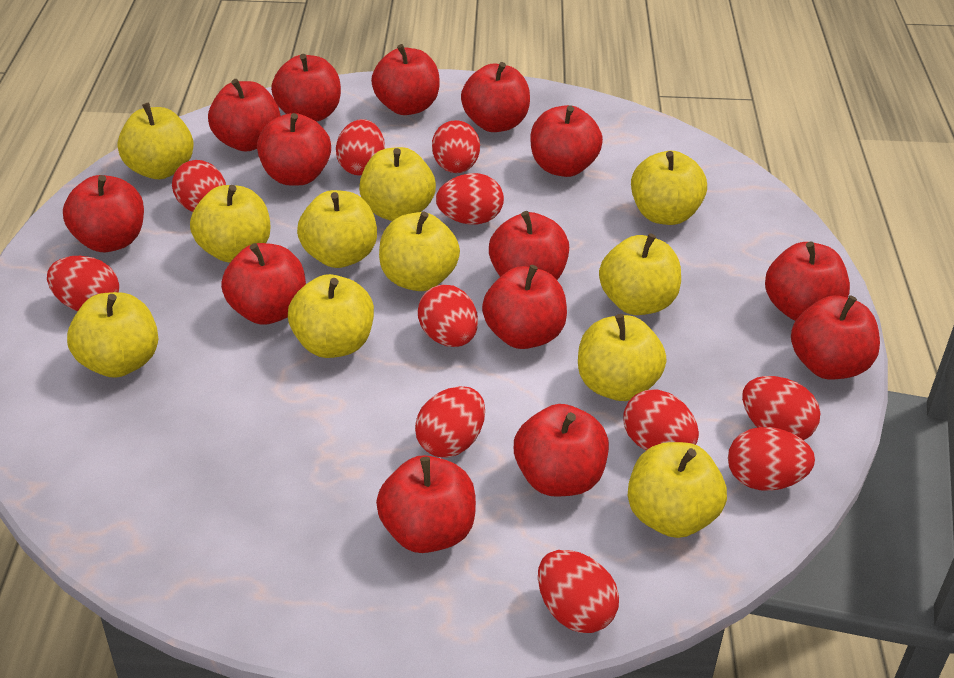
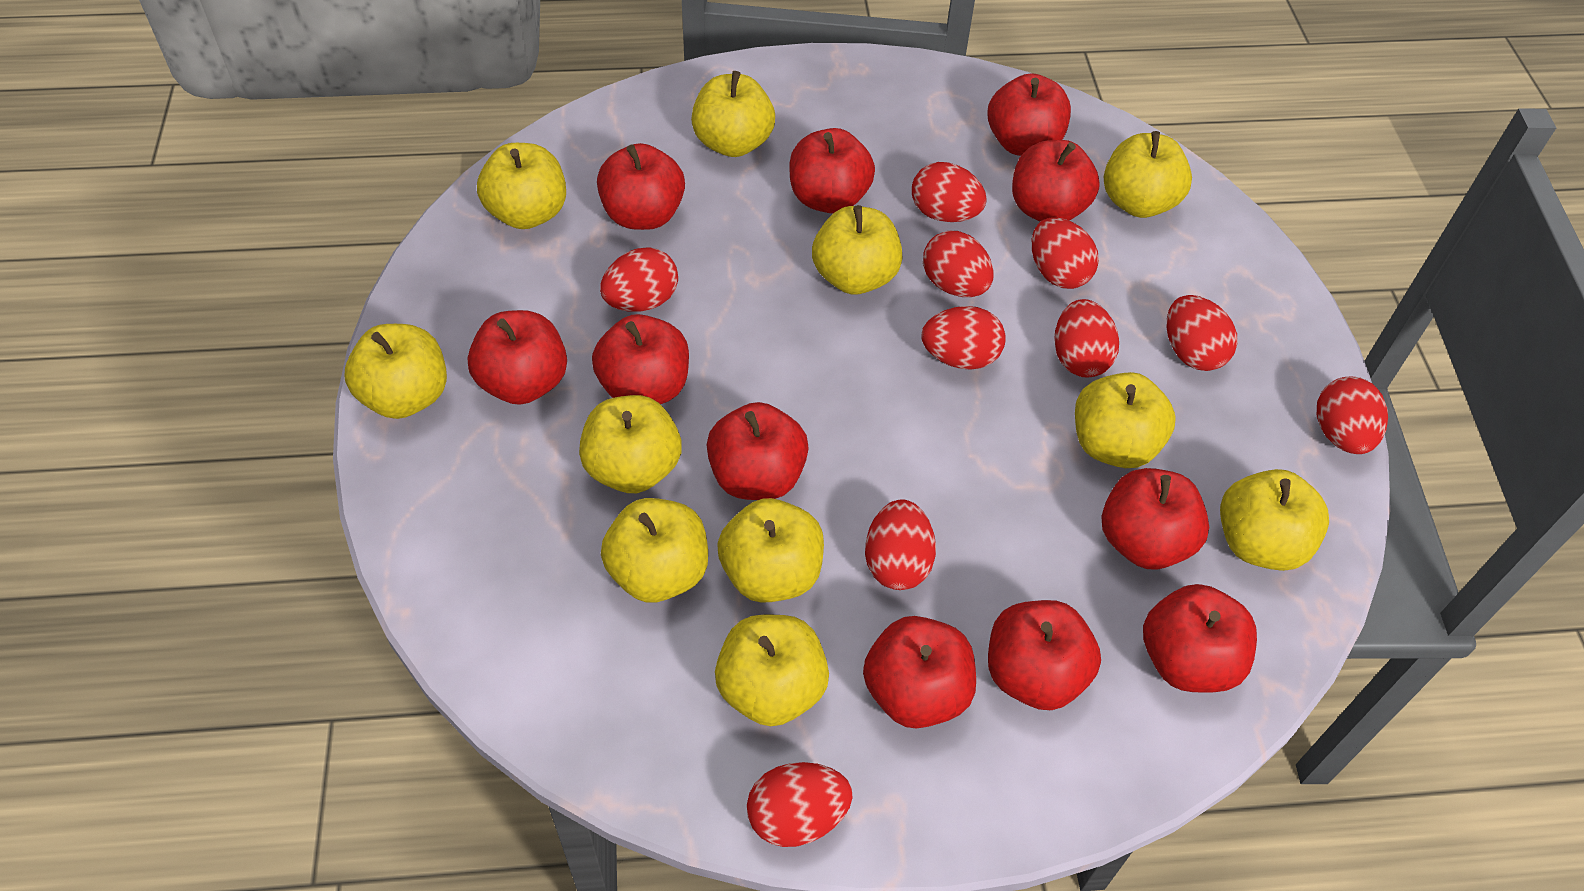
red apple: 14 -> 11
red egg: 11 -> 10

